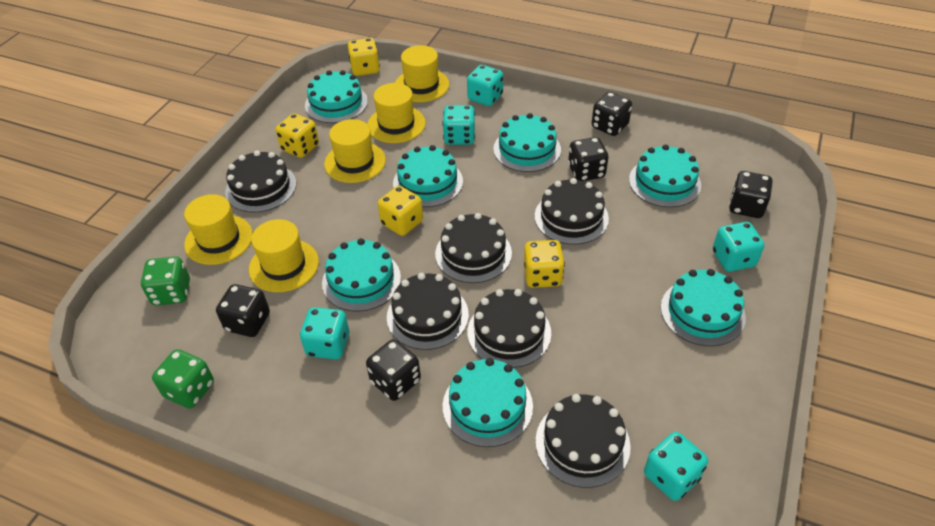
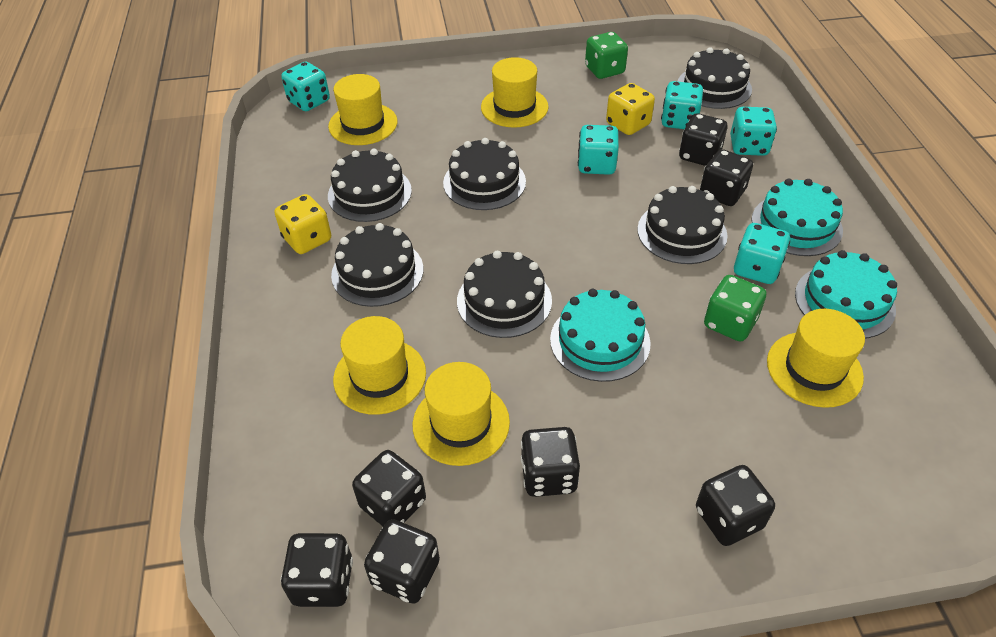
black dice: 5 -> 7
turquoise cake: 7 -> 3
yellow dice: 4 -> 2

